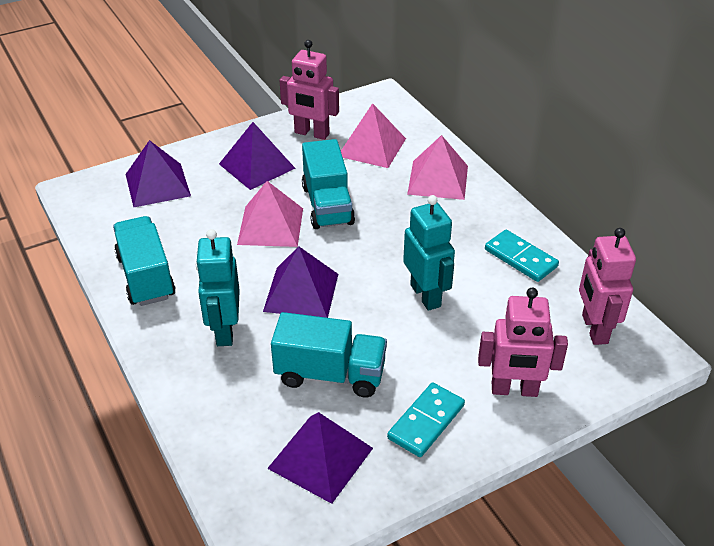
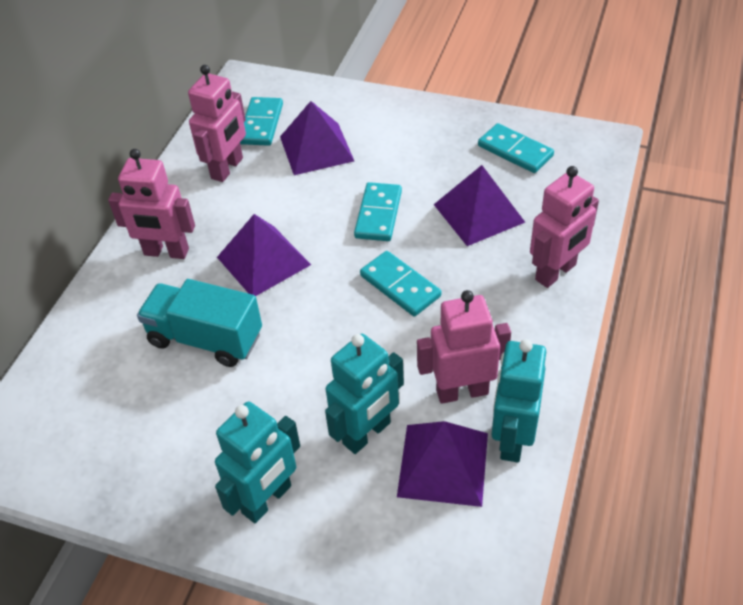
pink pyramid: 3 -> 0
pink robot: 3 -> 4
turquoise domino: 2 -> 4
turquoise robot: 2 -> 3
turquoise truck: 3 -> 1

